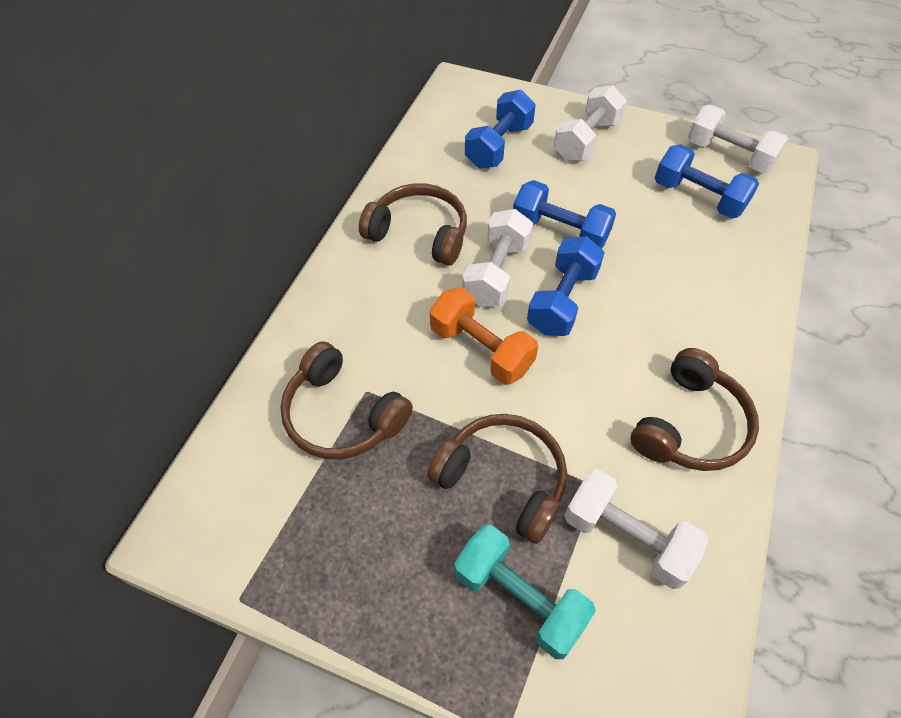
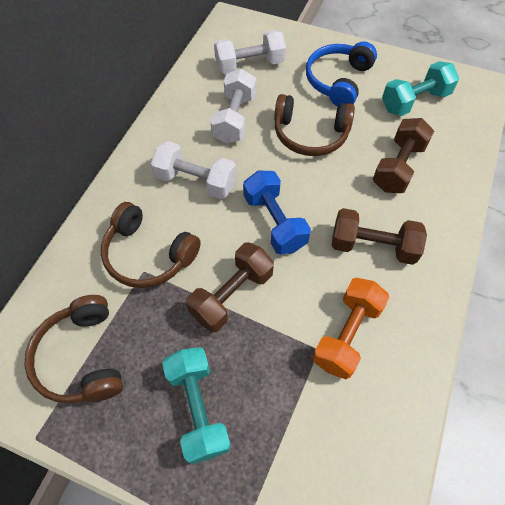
blue dumbbell: 4 -> 1
blue headphones: 0 -> 1
brown dumbbell: 0 -> 3
brown headphones: 4 -> 3
turquoise dumbbell: 1 -> 2
white dumbbell: 4 -> 3

